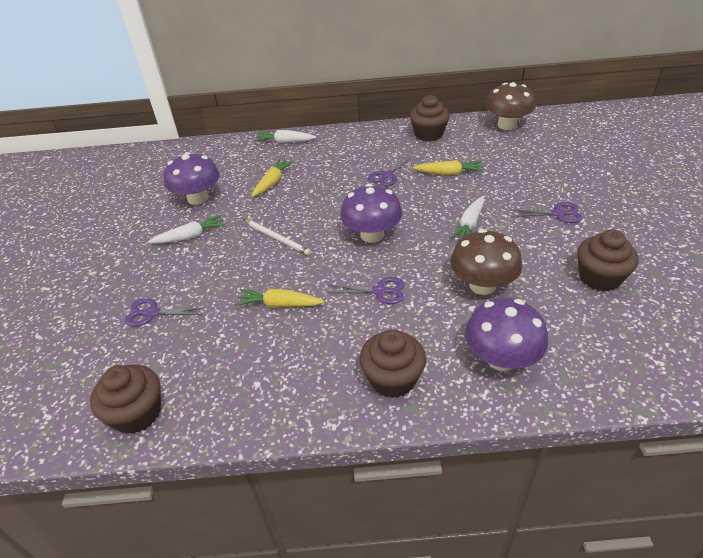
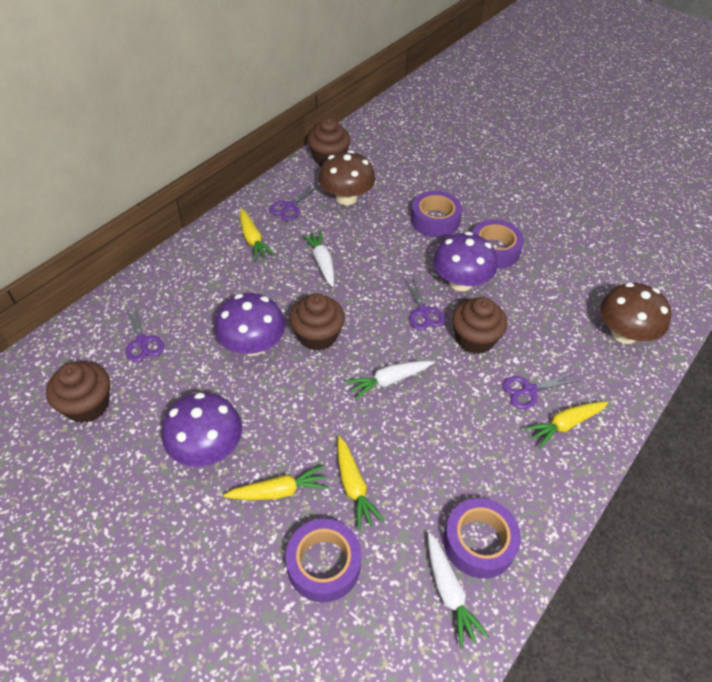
purple tape: 0 -> 4
white pencil: 1 -> 0
yellow carrot: 3 -> 4

